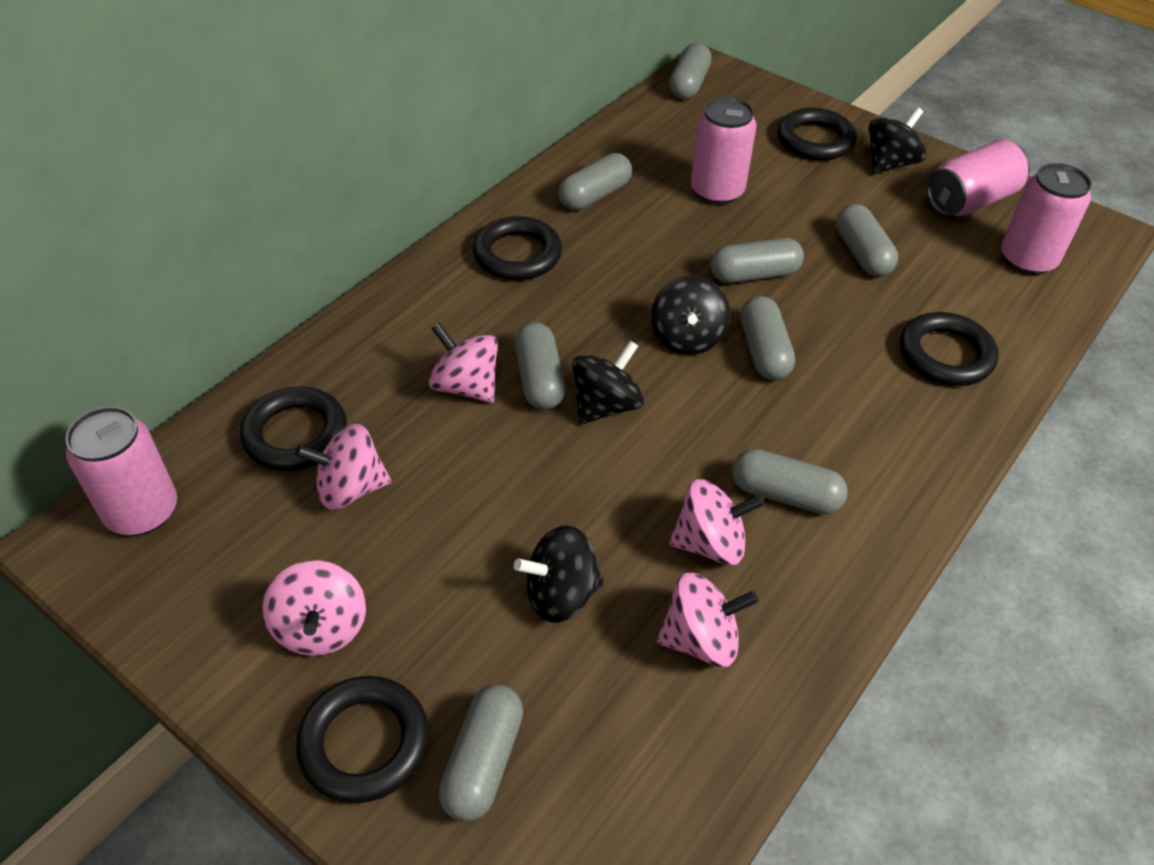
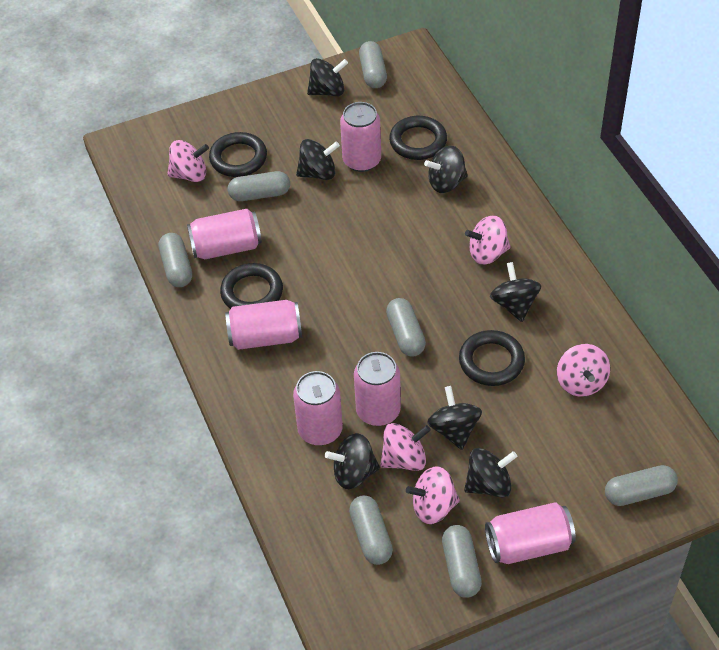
black ring: 5 -> 4
black spinning top: 4 -> 7
grey capsule: 8 -> 7
pink can: 4 -> 6

